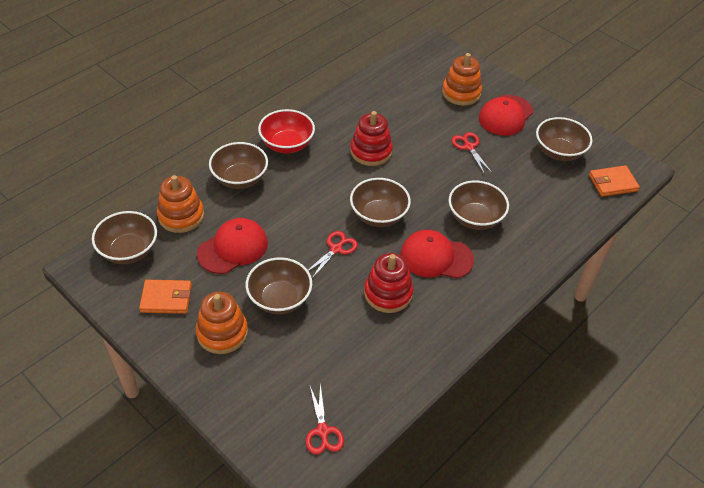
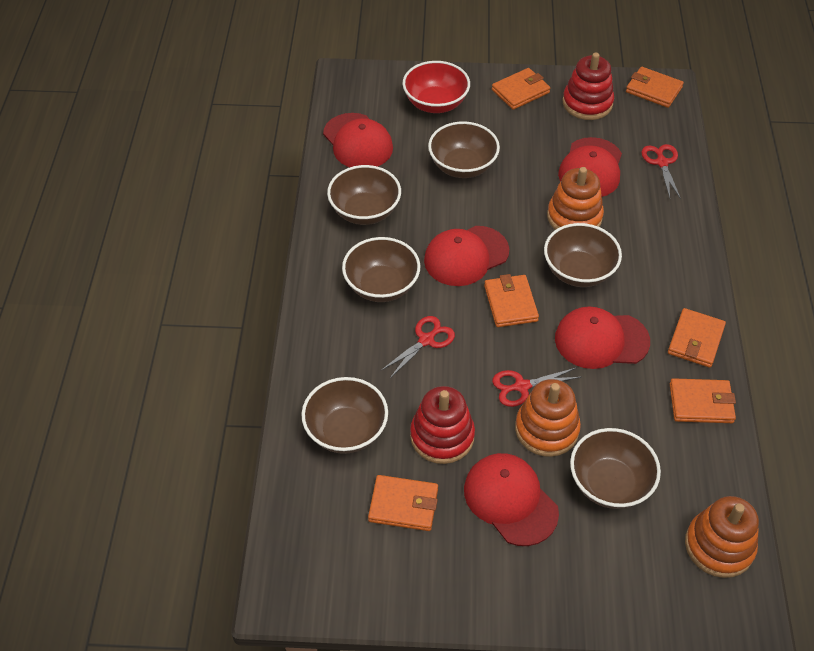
orange wallet: 2 -> 6
red cap: 3 -> 5

